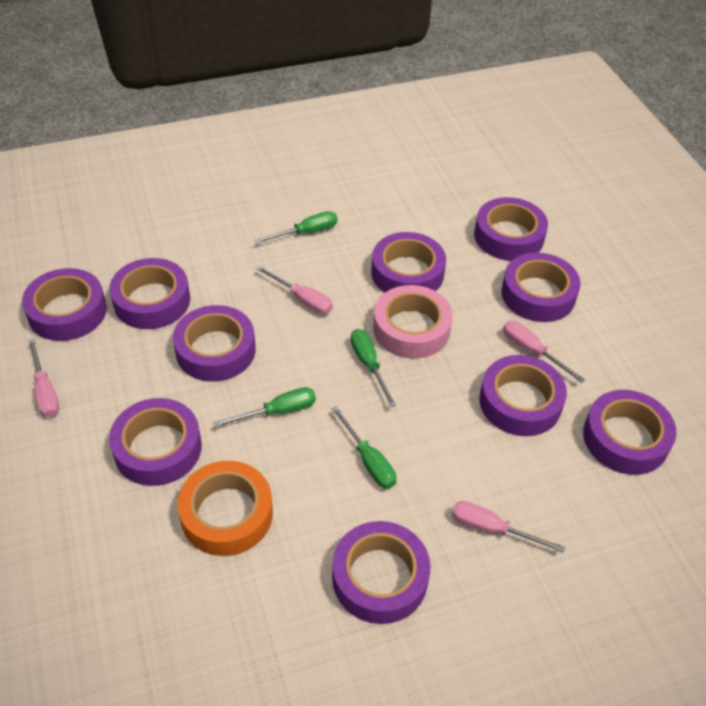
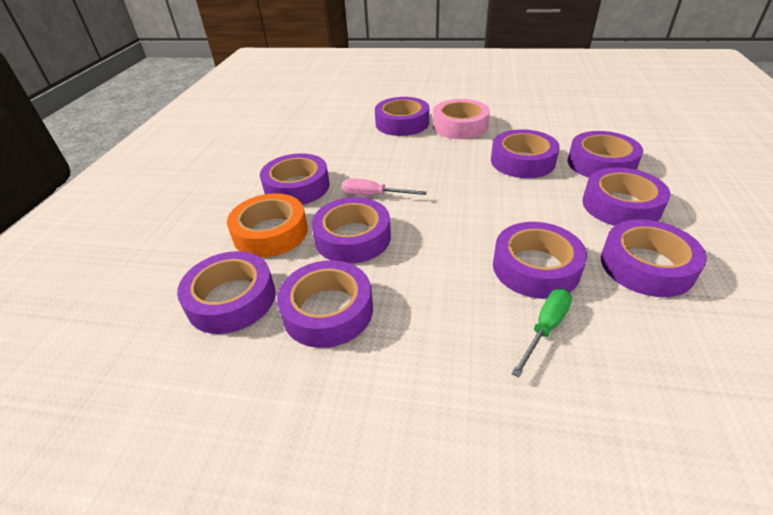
green screwdriver: 4 -> 1
pink screwdriver: 4 -> 1

